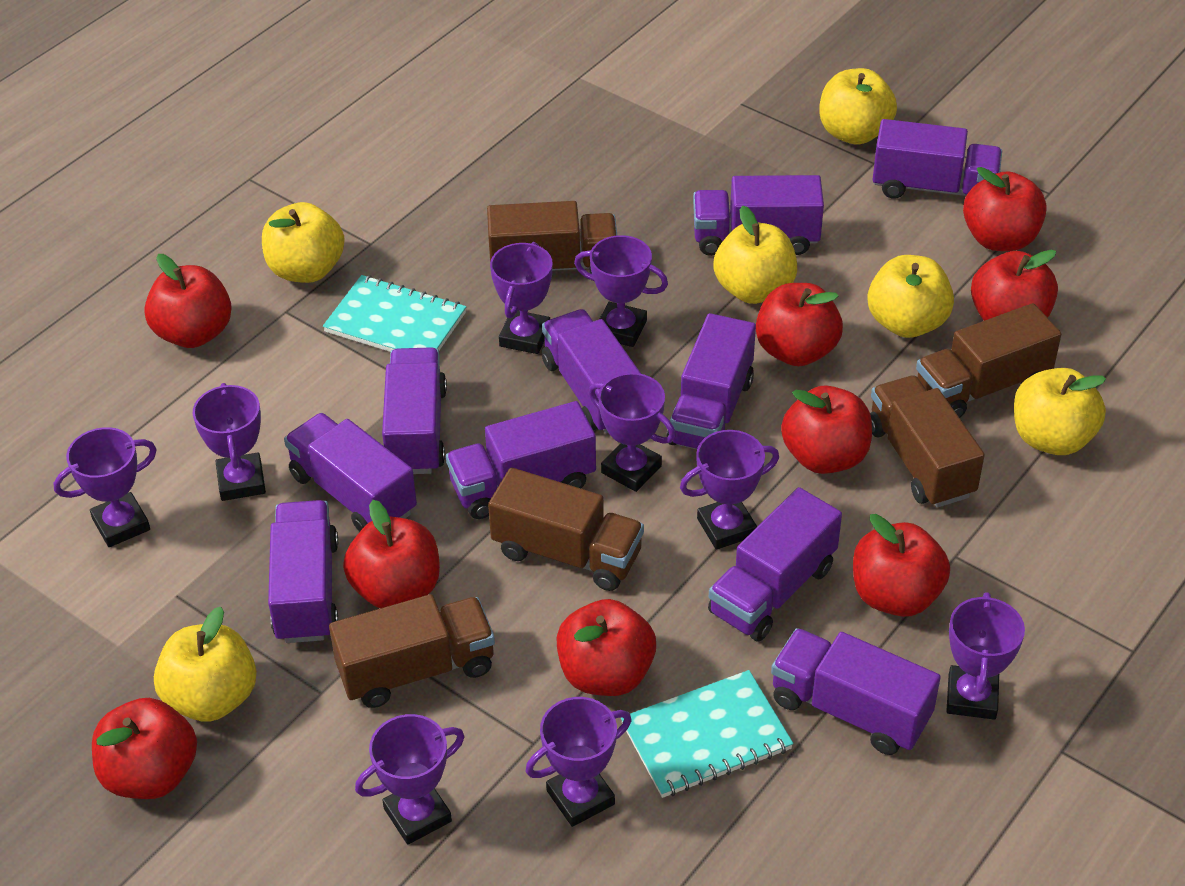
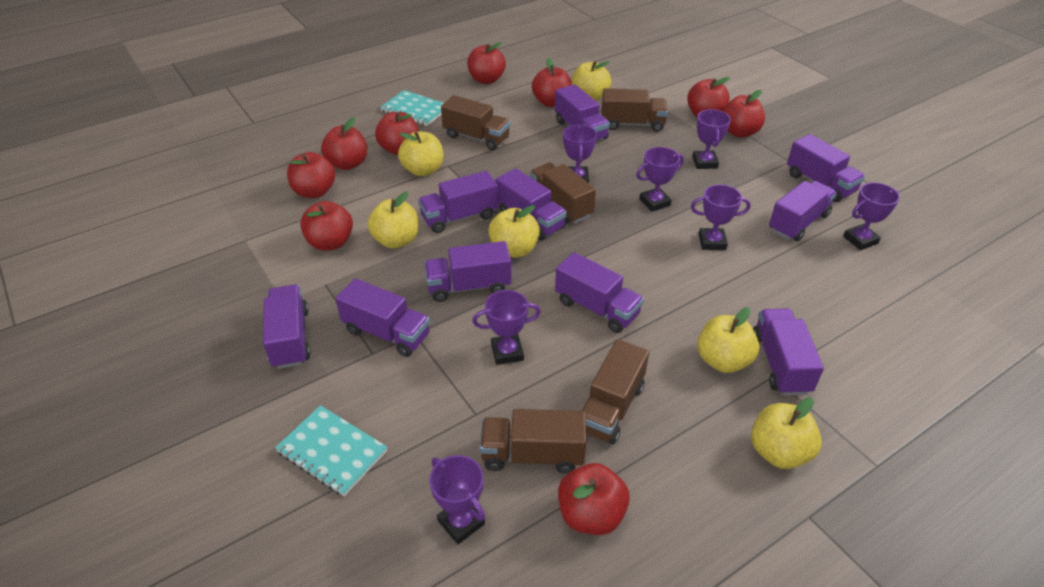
purple trophy: 9 -> 7

